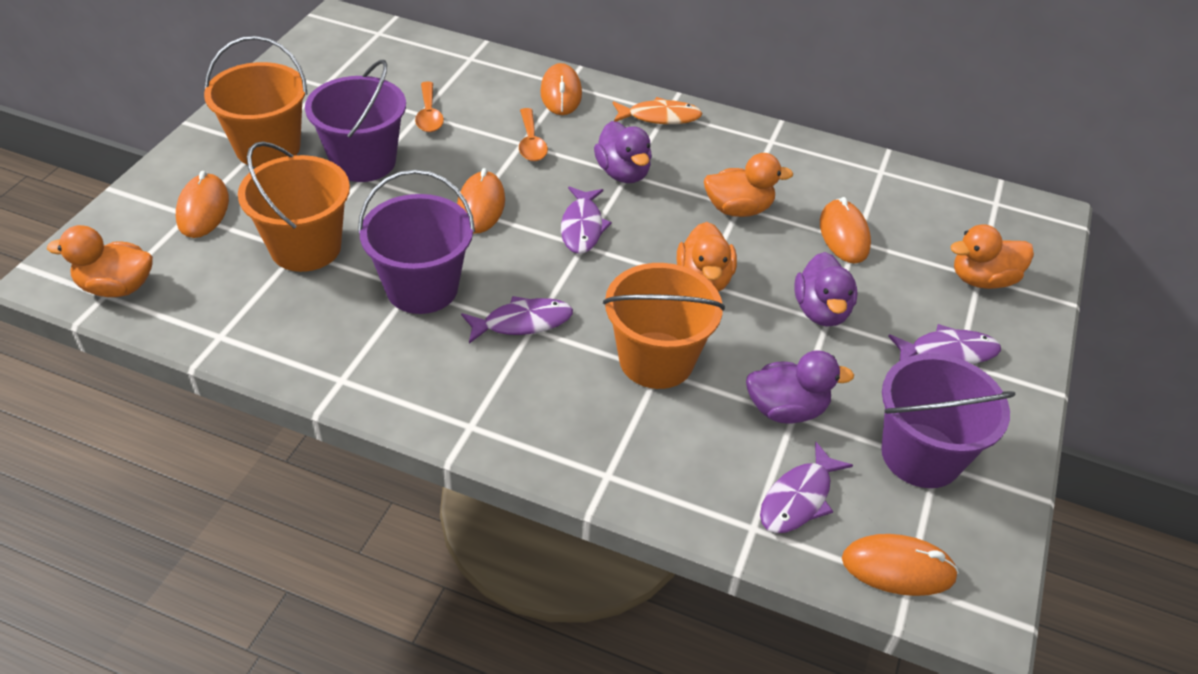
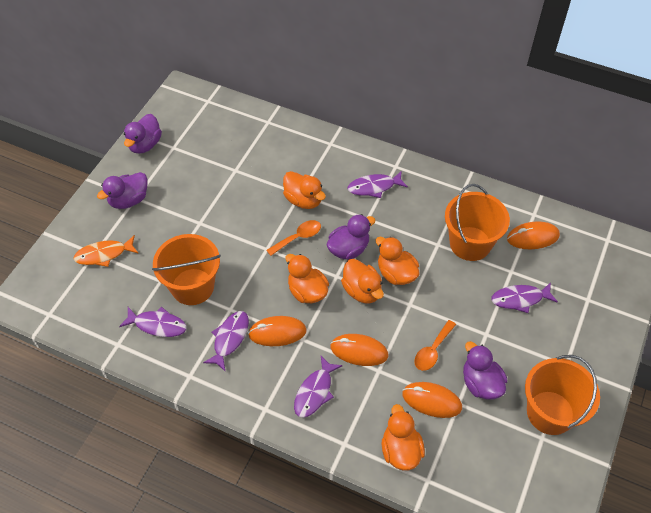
orange duck: 4 -> 5
orange mouse: 5 -> 4
purple bucket: 3 -> 0
purple duck: 3 -> 4
purple fish: 4 -> 5

